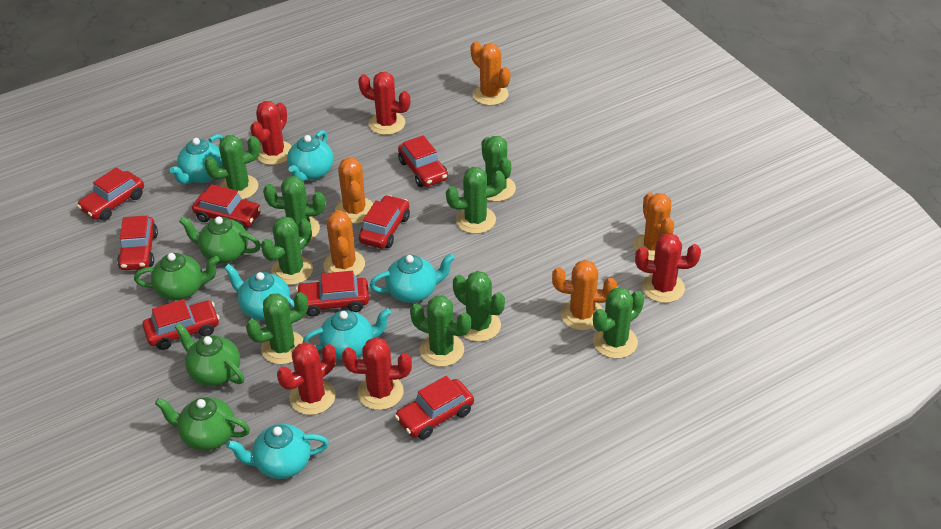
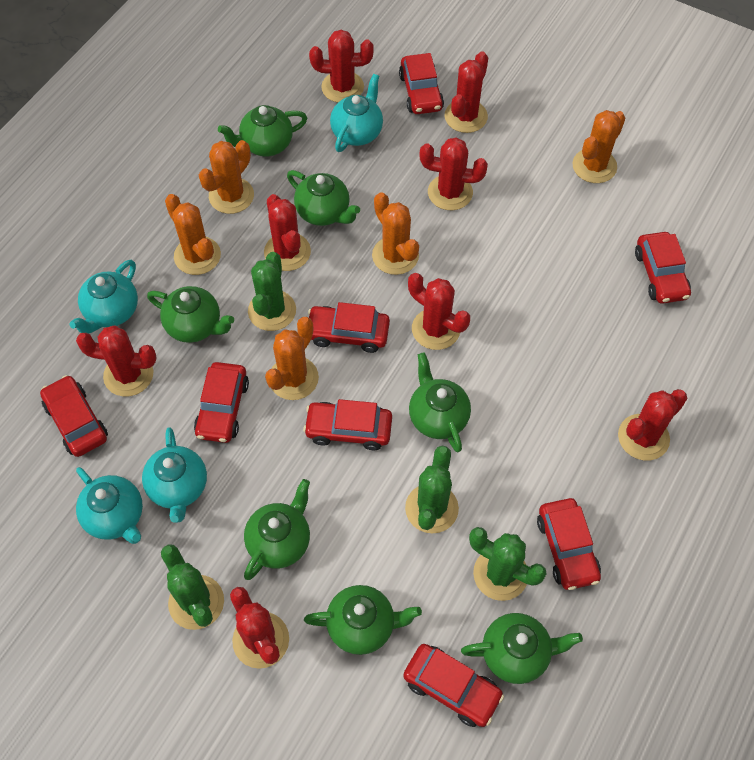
green cactus: 9 -> 4
green teapot: 4 -> 7
red cactus: 5 -> 8
turquoise teapot: 6 -> 4

